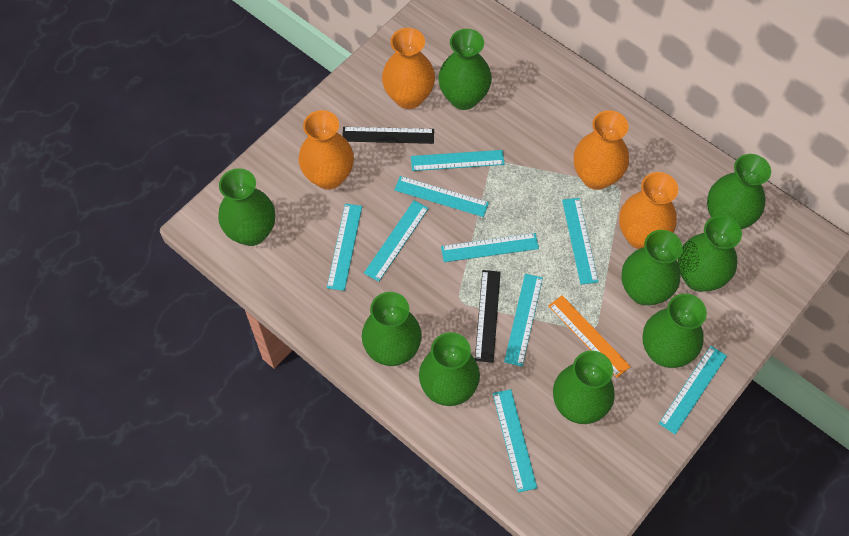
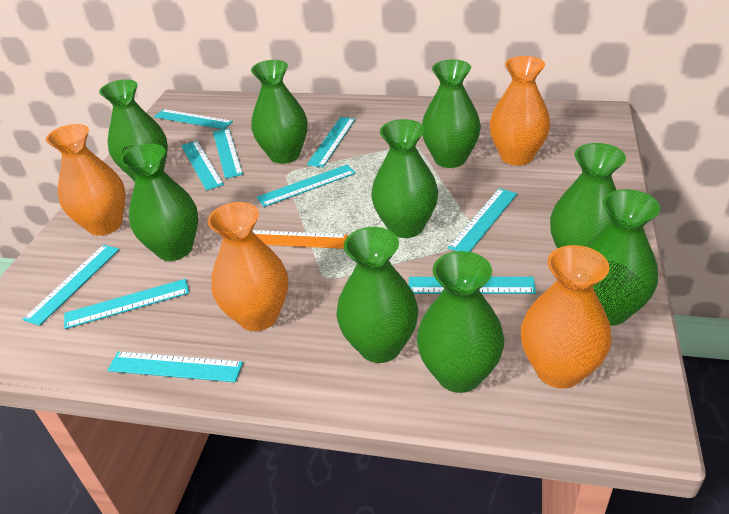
black ruler: 2 -> 0
turquoise ruler: 9 -> 10

